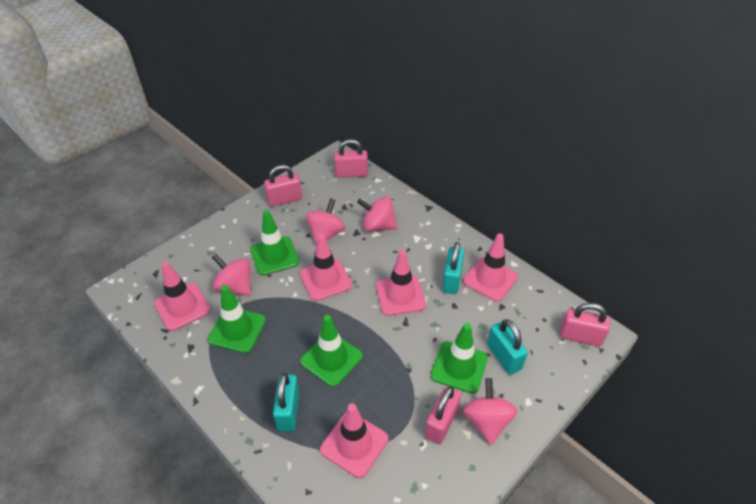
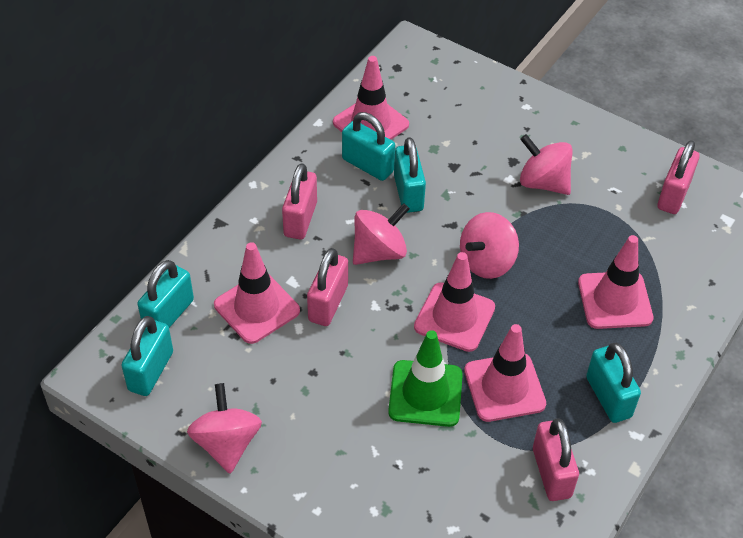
green traffic cone: 4 -> 1
turquoise padlock: 3 -> 5

